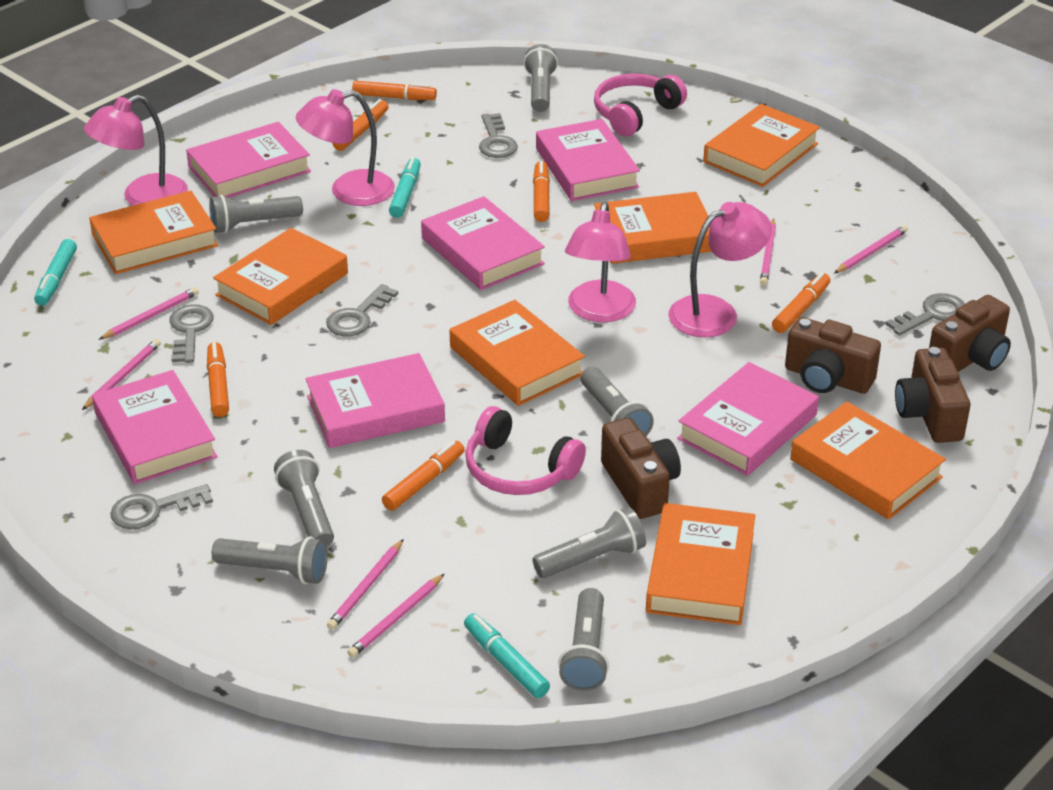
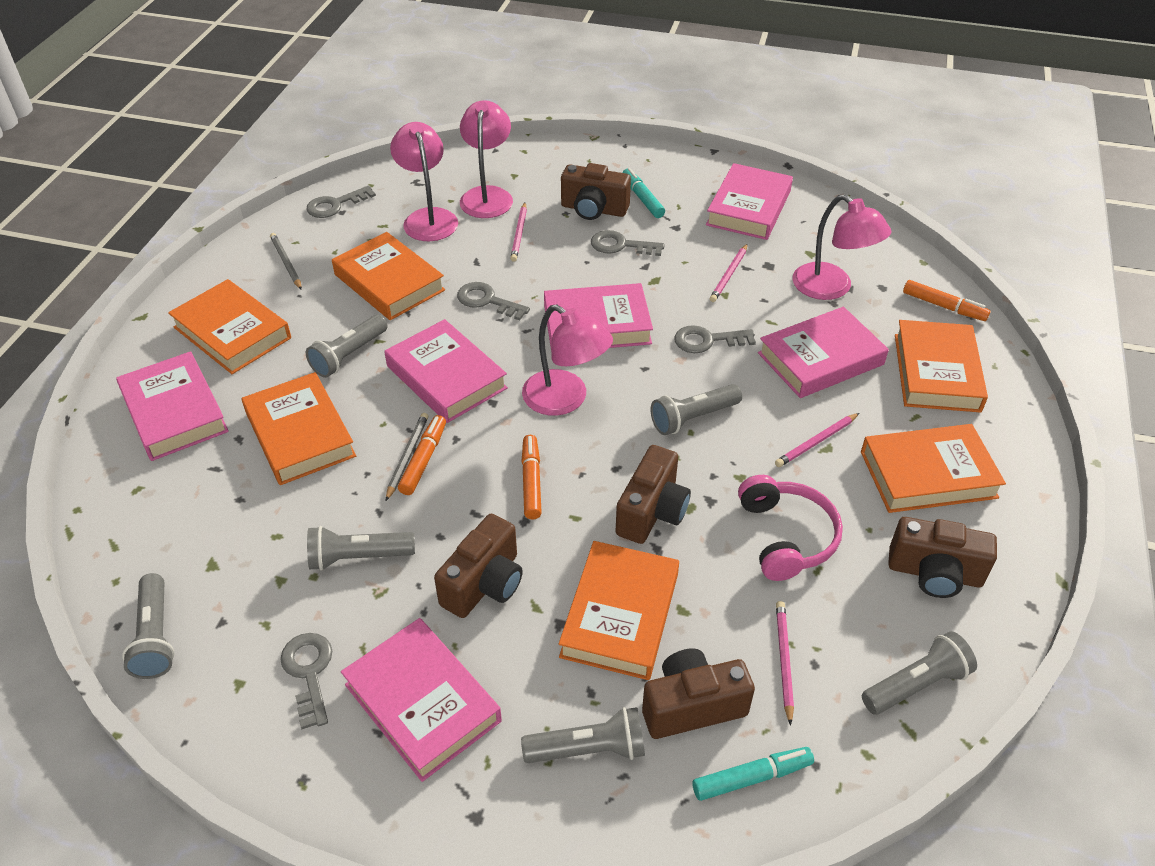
brown camera: 4 -> 5
grey flashlight: 7 -> 6
grey pencil: 0 -> 2
orange book: 7 -> 6
orange marker: 6 -> 3
pink headphones: 2 -> 1
pink pencil: 6 -> 4
turquoise marker: 3 -> 2

